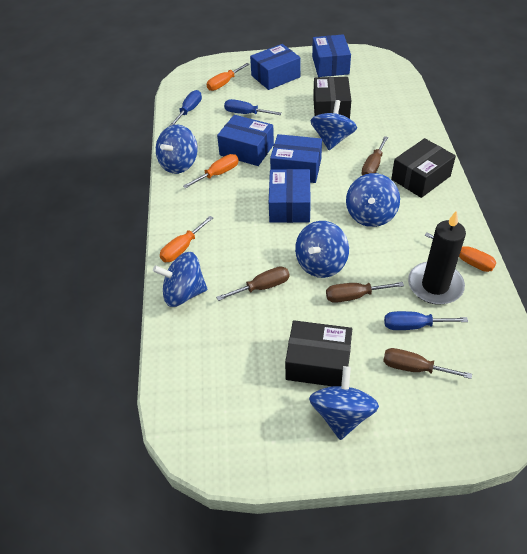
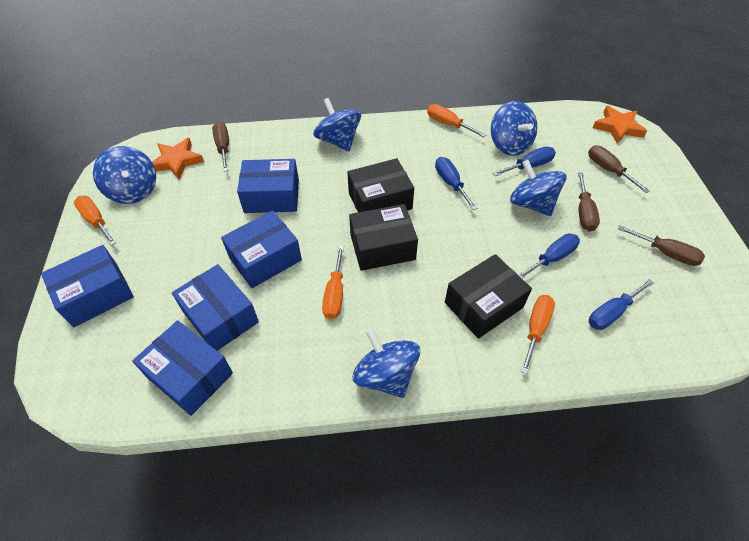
black candle: 1 -> 0
blue screwdriver: 3 -> 4
blue spinning top: 6 -> 5
orange star: 0 -> 2

